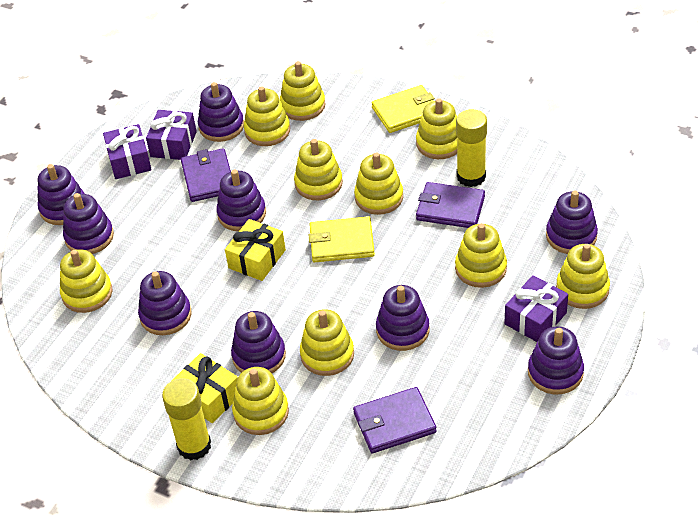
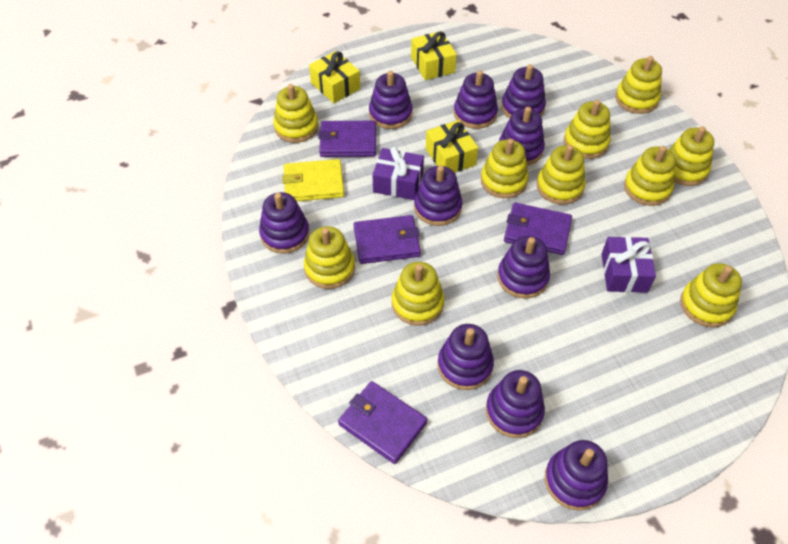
purple gift: 3 -> 2
purple stacking toy: 9 -> 10
purple wallet: 3 -> 4
yellow gift: 2 -> 3
yellow glue stick: 2 -> 0
yellow wallet: 2 -> 1

